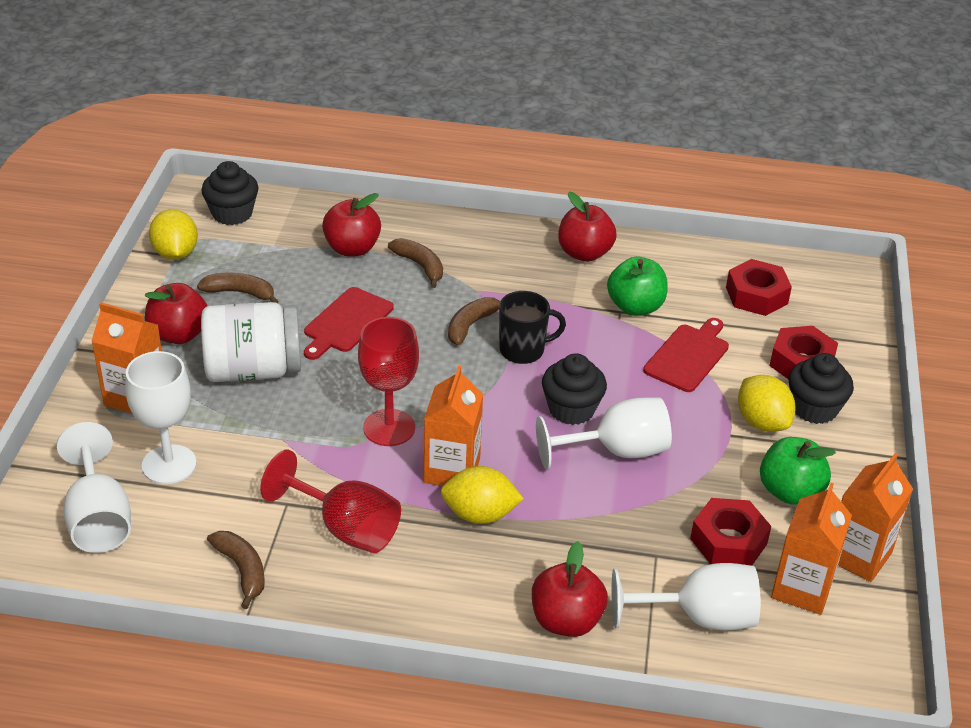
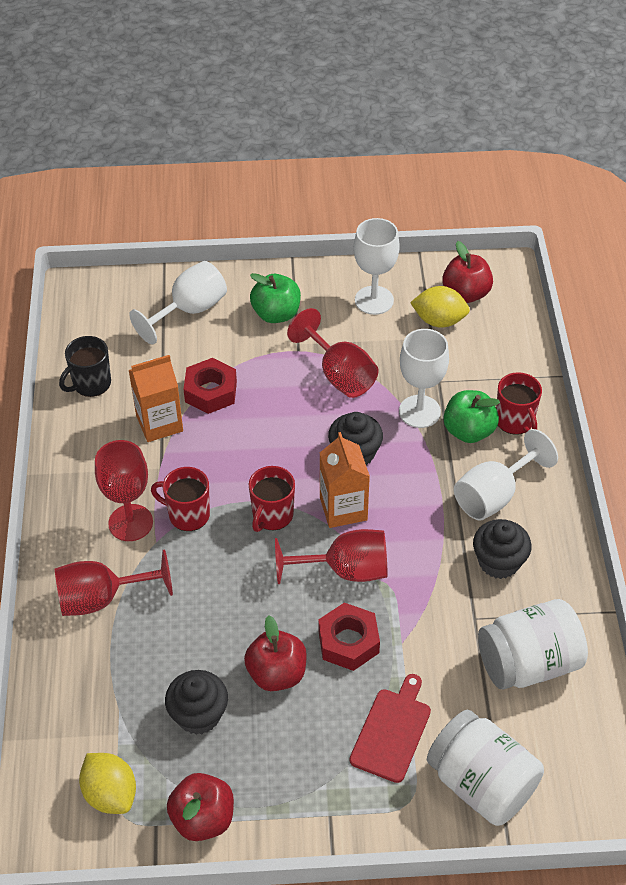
brown banana: 4 -> 0
orange carton: 4 -> 2
red apple: 4 -> 3
red cutting board: 2 -> 1
red goblet: 2 -> 4
red mug: 0 -> 3
red nut: 3 -> 2
white jar: 1 -> 2
yellow lemon: 3 -> 2

